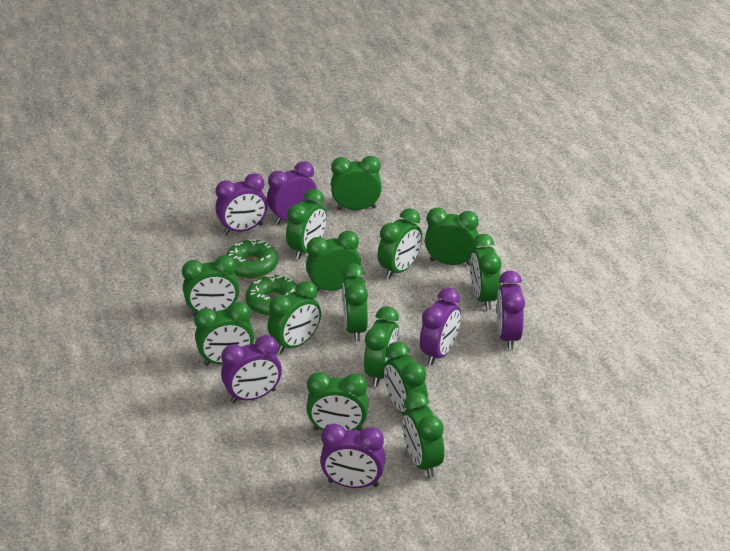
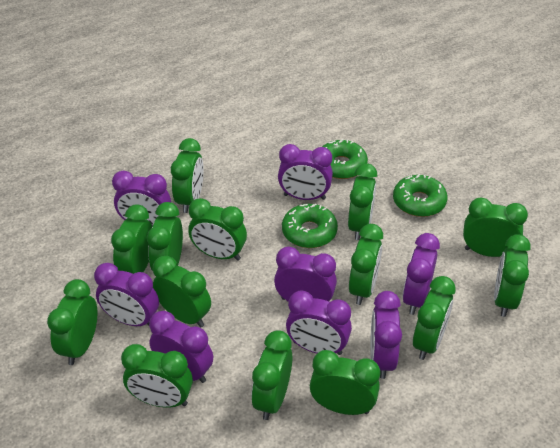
green donut: 2 -> 3
purple clock: 6 -> 8

